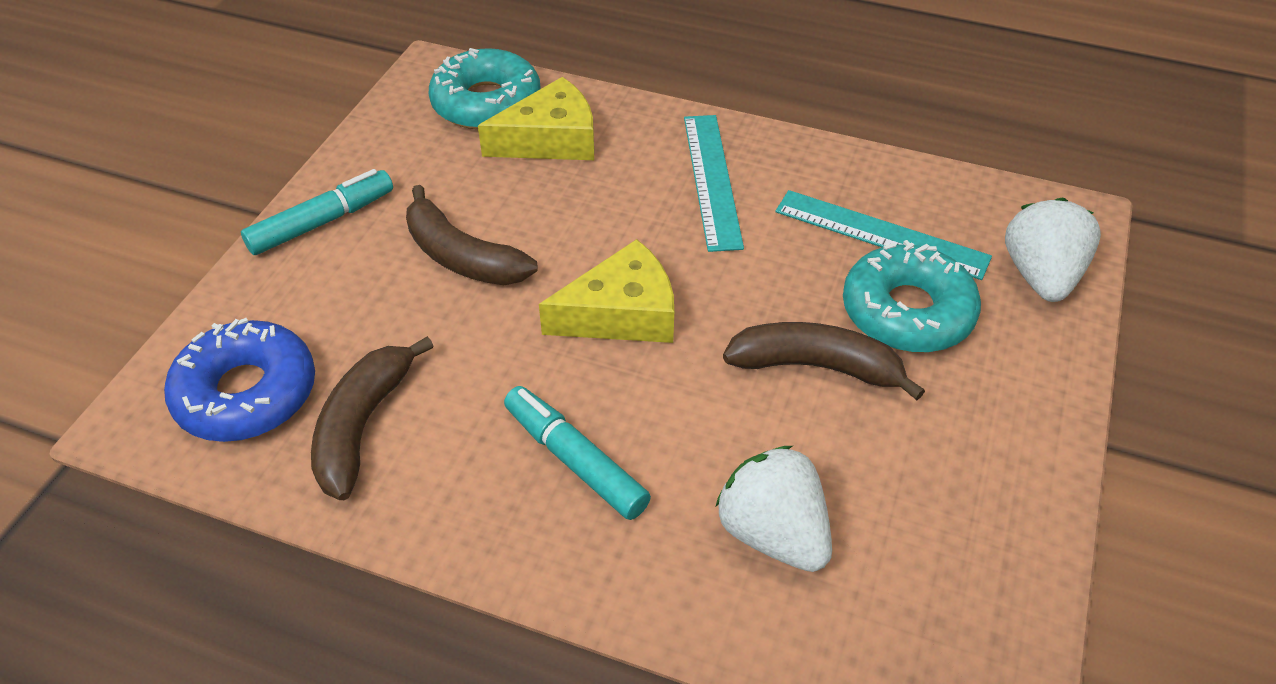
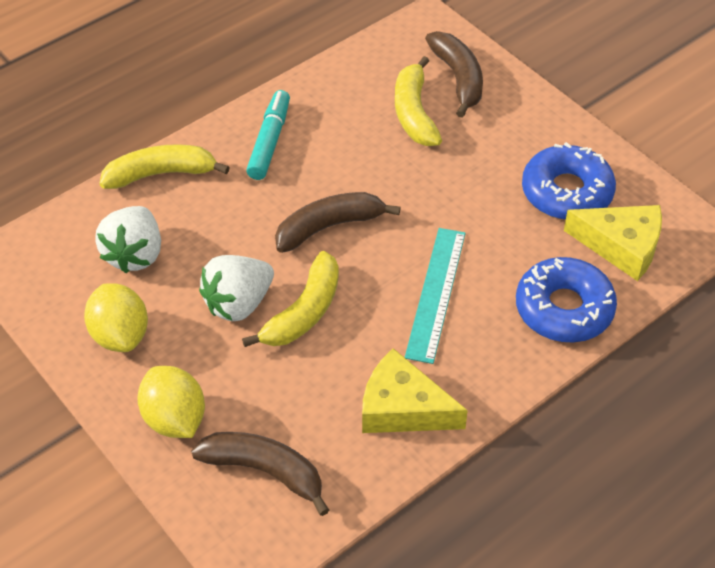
blue donut: 1 -> 2
turquoise donut: 2 -> 0
turquoise marker: 2 -> 1
turquoise ruler: 2 -> 1
yellow banana: 0 -> 3
yellow lemon: 0 -> 2

